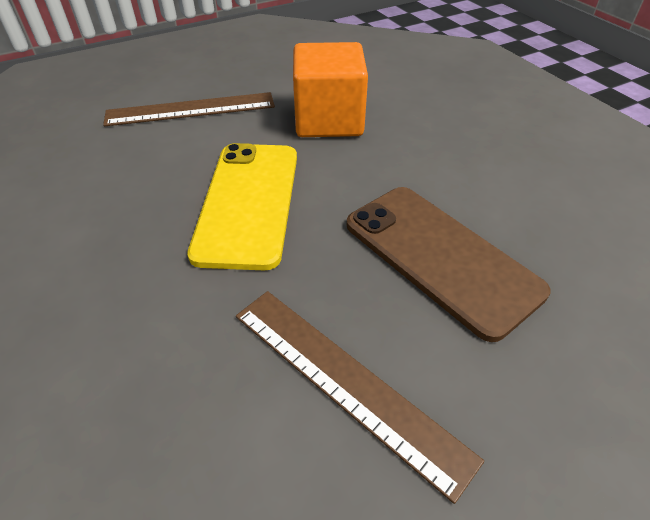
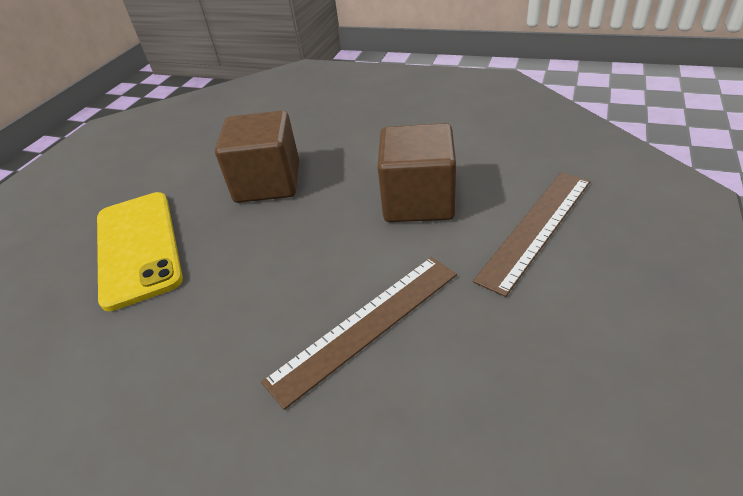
brown cube: 0 -> 2
brown phone: 1 -> 0
orange cube: 1 -> 0

